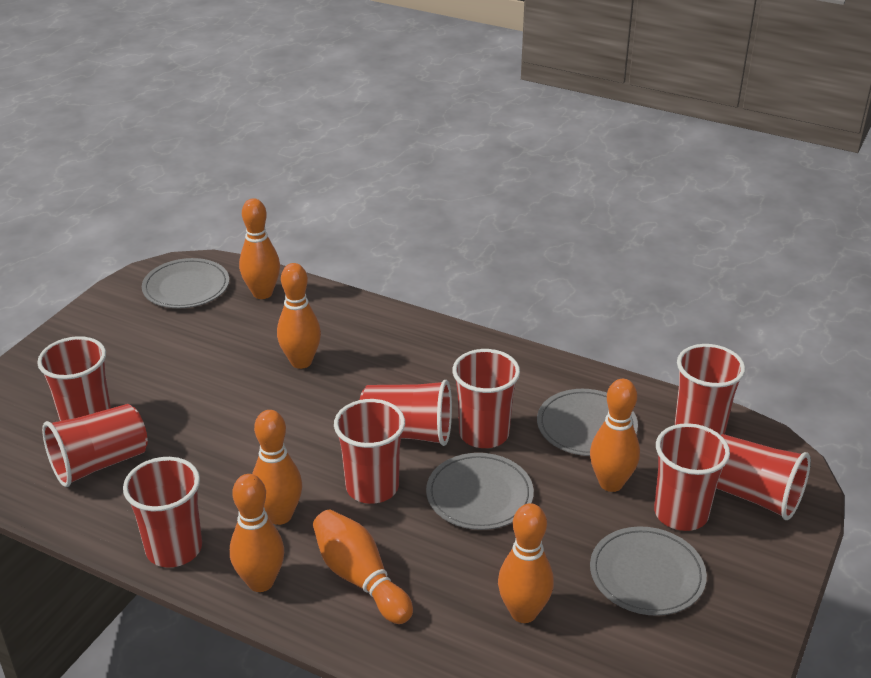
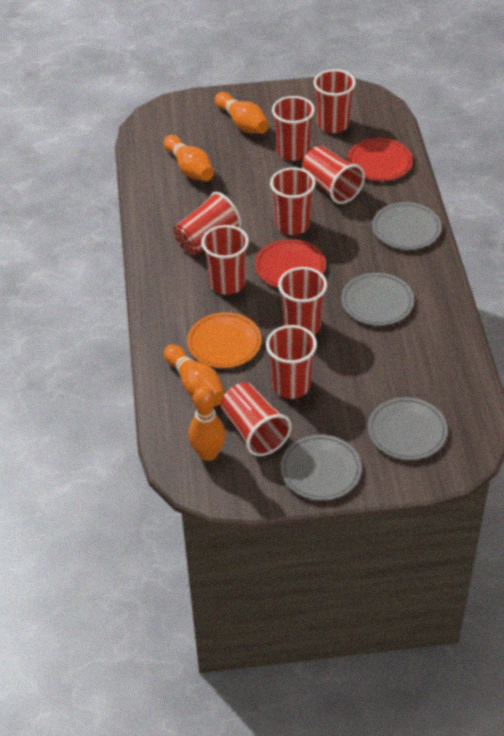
orange bowling pin: 7 -> 4
orange plate: 0 -> 1
red plate: 0 -> 2

